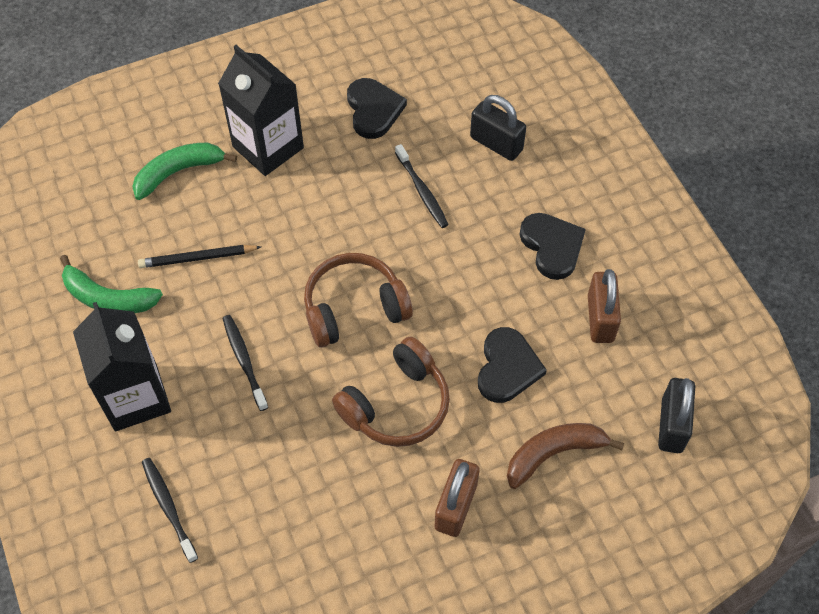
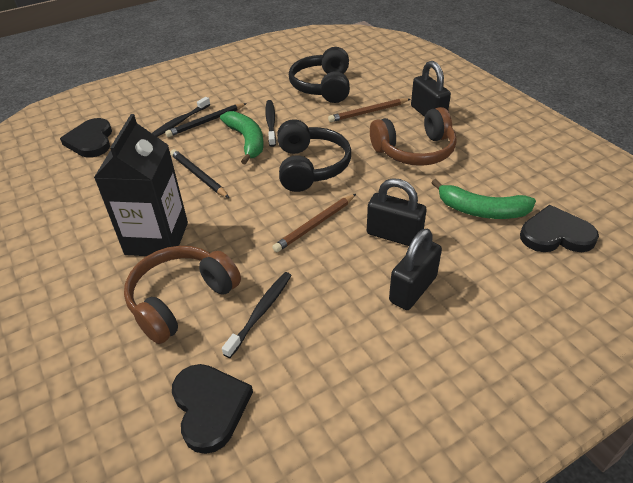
black carton: 2 -> 1
black headphones: 0 -> 2
black padlock: 2 -> 3
black pencil: 1 -> 2
brown banana: 1 -> 0
brown padlock: 2 -> 0
brown pencil: 0 -> 2

